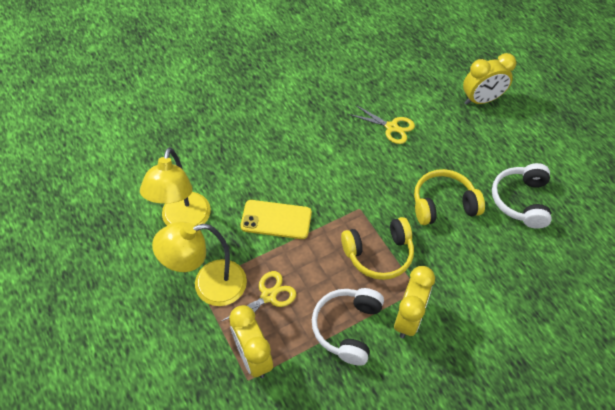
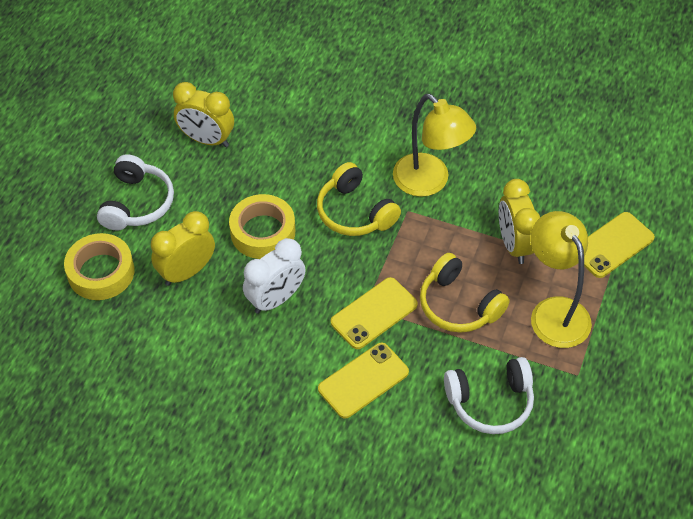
white clock: 0 -> 1
yellow phone: 1 -> 3
yellow scissors: 2 -> 0
yellow tape: 0 -> 2

